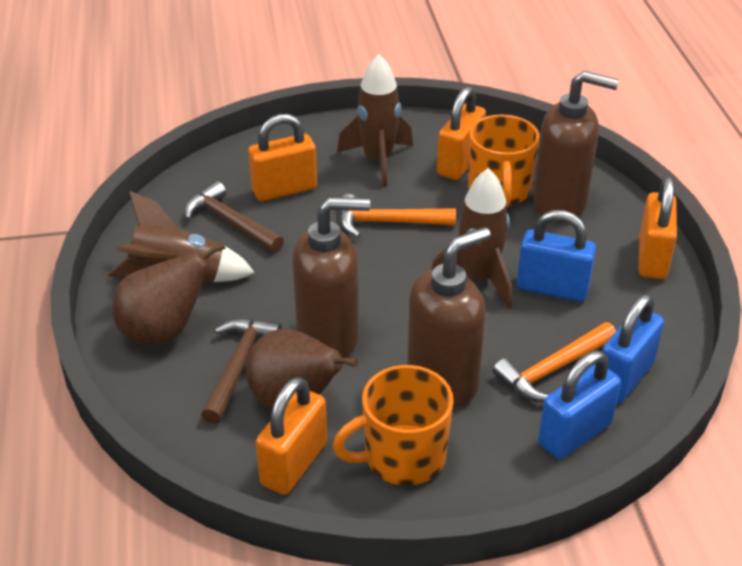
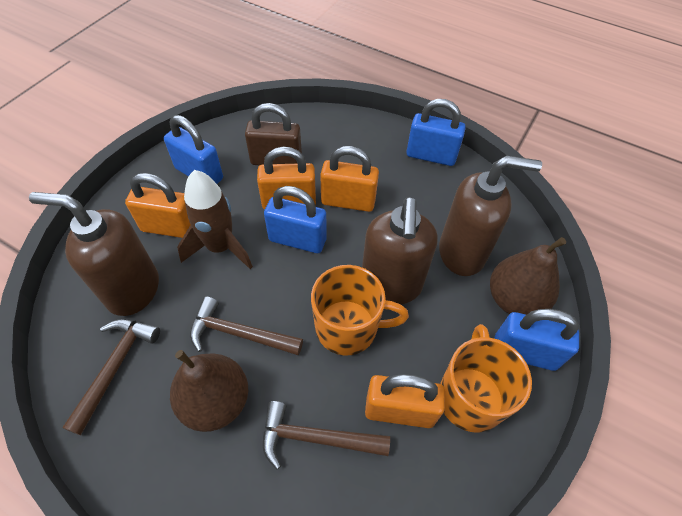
blue padlock: 3 -> 4
brown hammer: 2 -> 3
brown padlock: 0 -> 1
brown rocket: 3 -> 1
orange hammer: 2 -> 0

